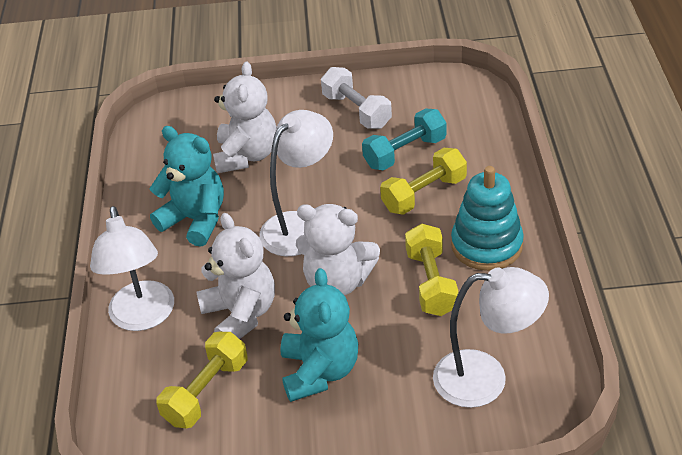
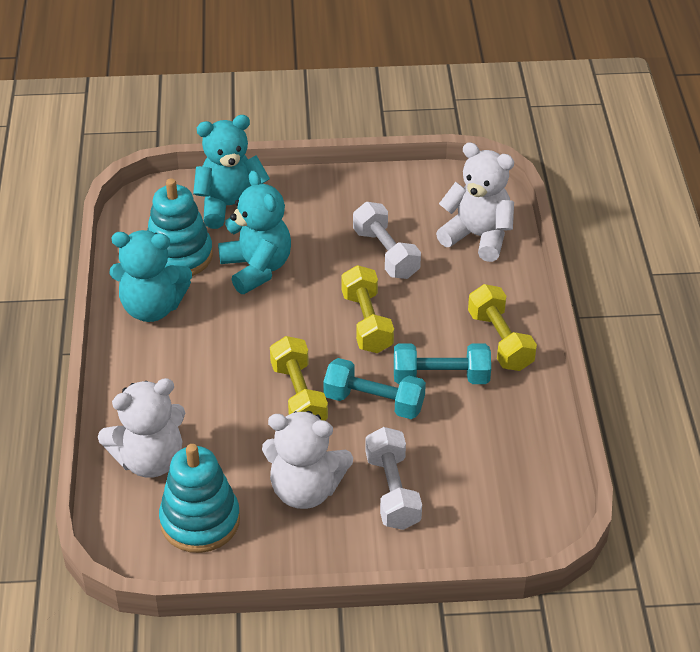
turquoise dumbbell: 1 -> 2
turquoise stacking toy: 1 -> 2
turquoise teddy bear: 2 -> 3
white dumbbell: 1 -> 2
white lamp: 3 -> 0

